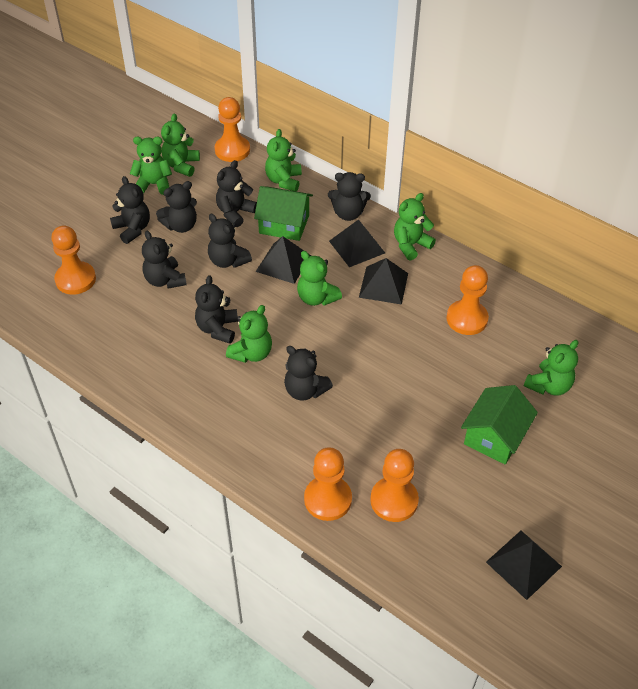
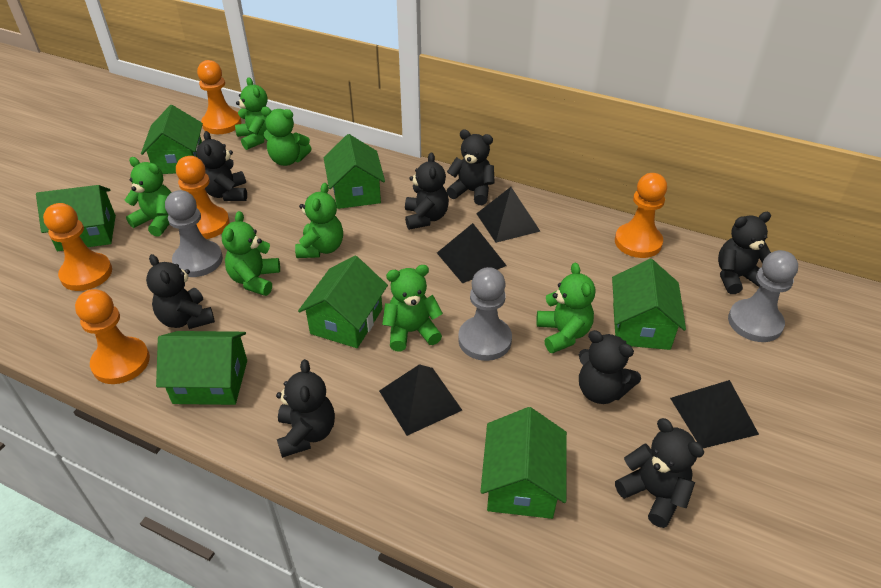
green house: 2 -> 7
grey pawn: 0 -> 3

